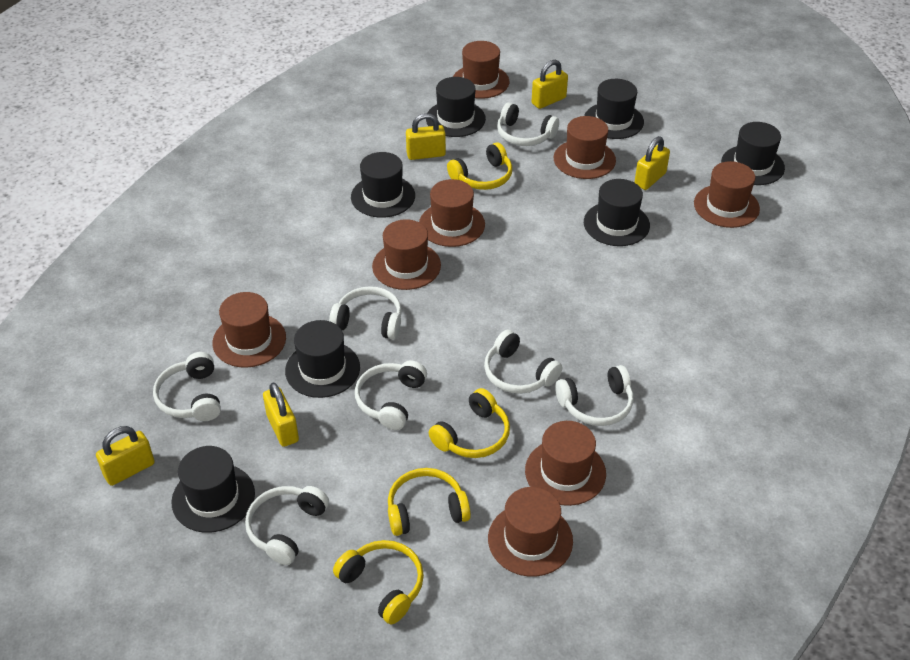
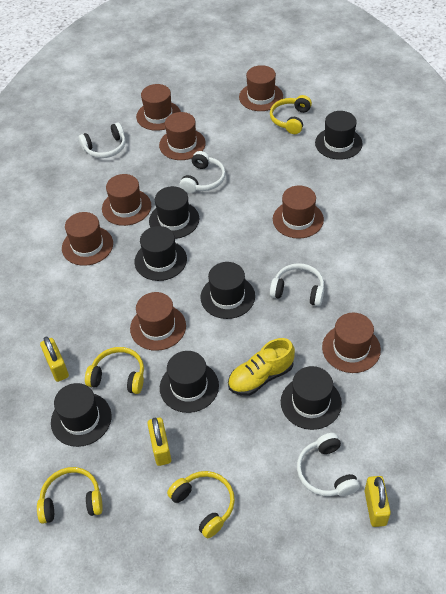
white headphones: 7 -> 4
yellow padlock: 5 -> 3
yellow shoe: 0 -> 1

